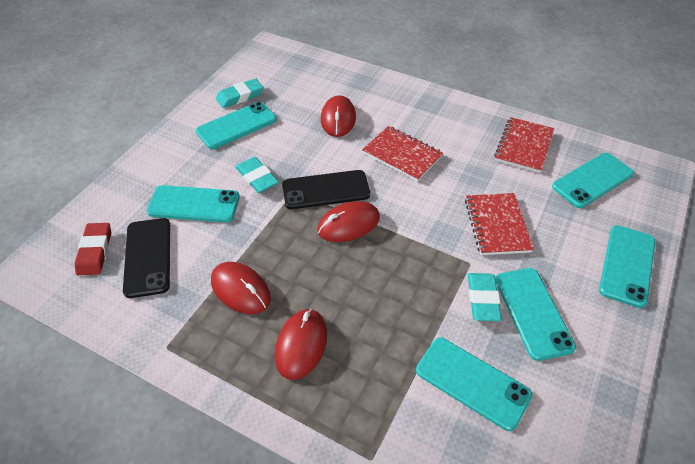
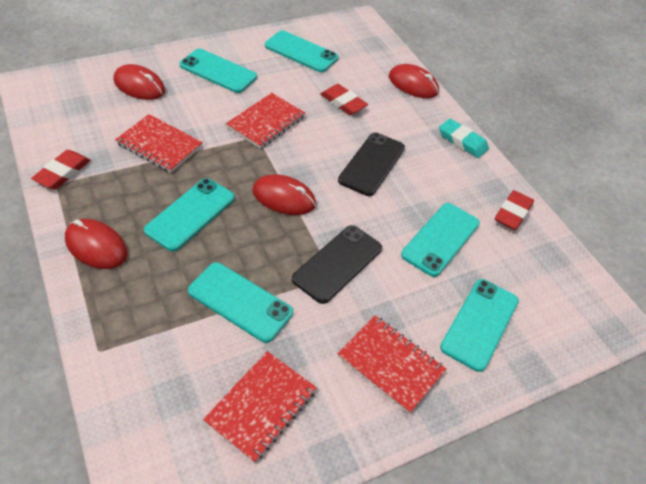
red eraser: 1 -> 3
red notebook: 3 -> 4
turquoise eraser: 3 -> 1

